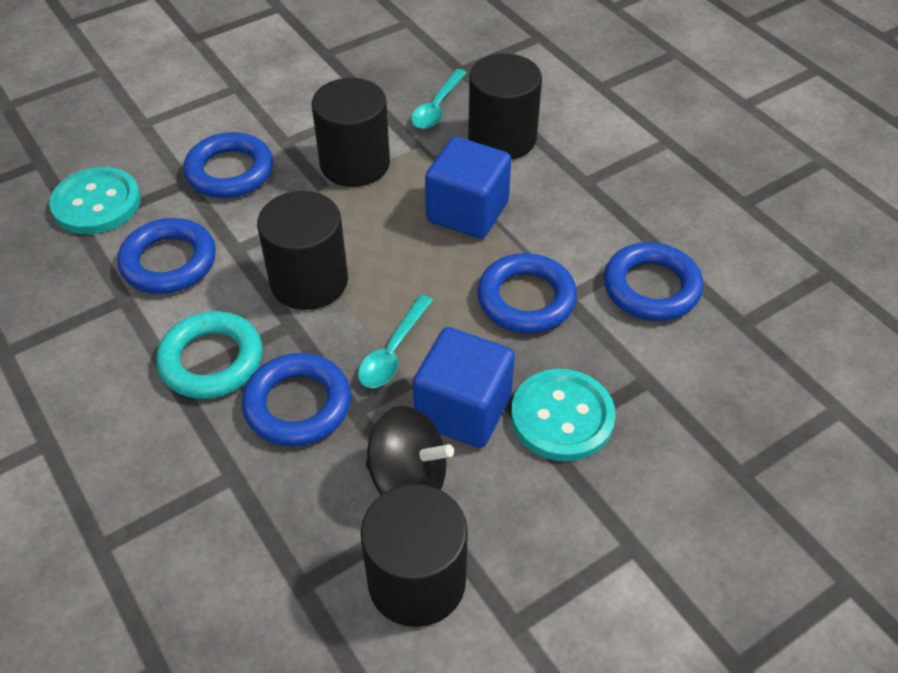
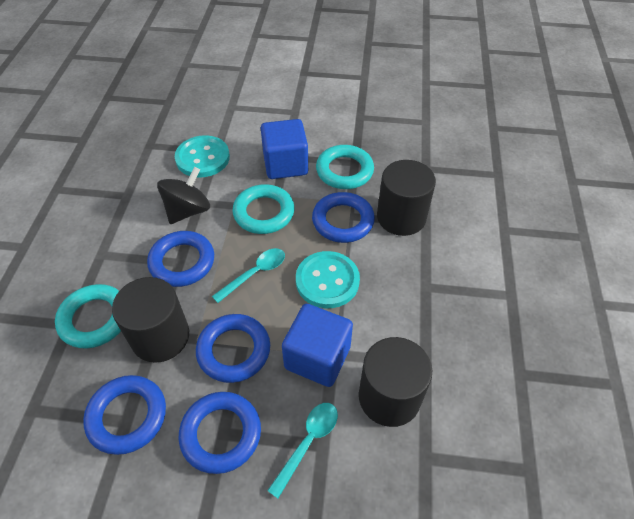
black cylinder: 4 -> 3
turquoise ring: 1 -> 3

